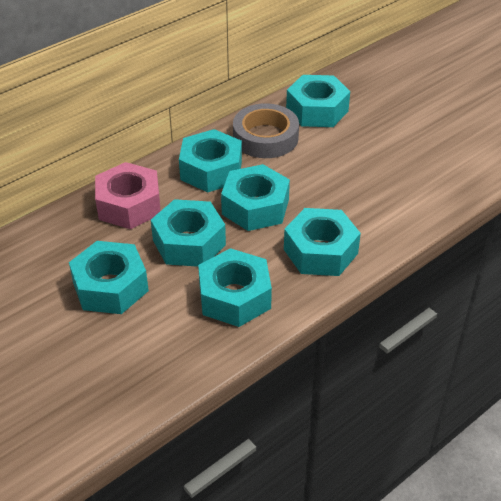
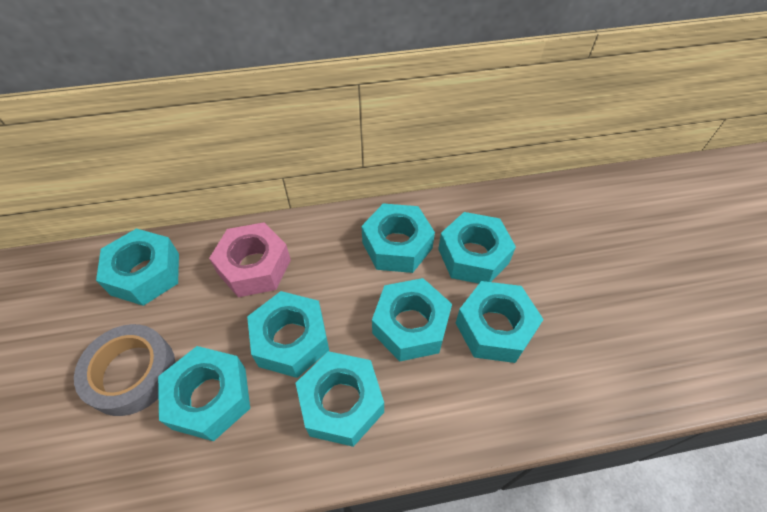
turquoise nut: 7 -> 8

